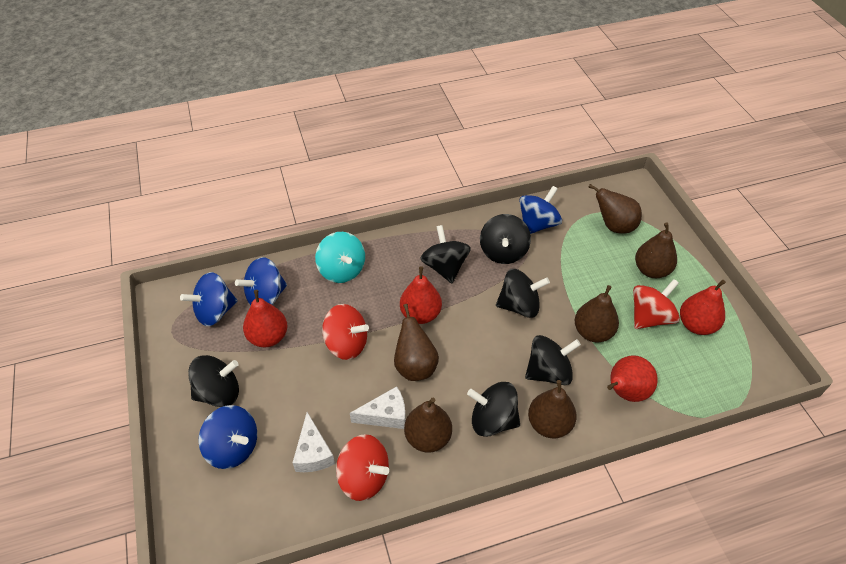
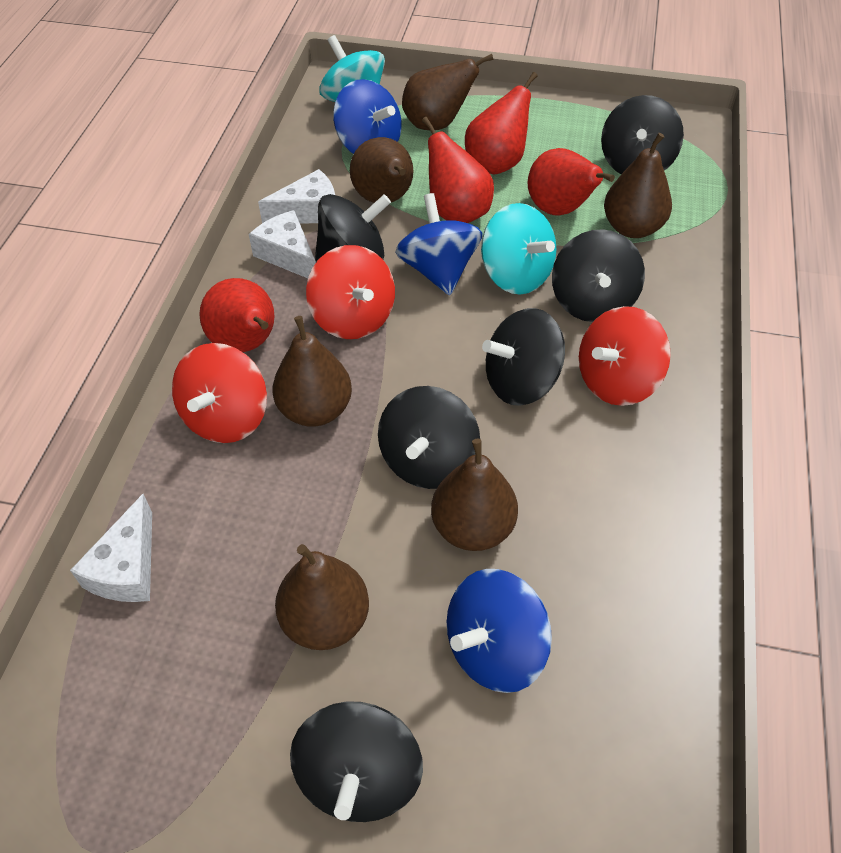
blue spinning top: 4 -> 3
turquoise spinning top: 1 -> 2
white cheese: 2 -> 3

